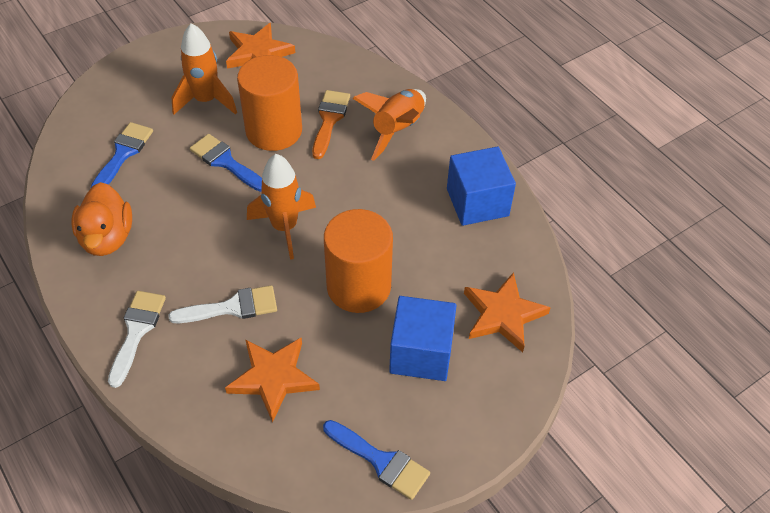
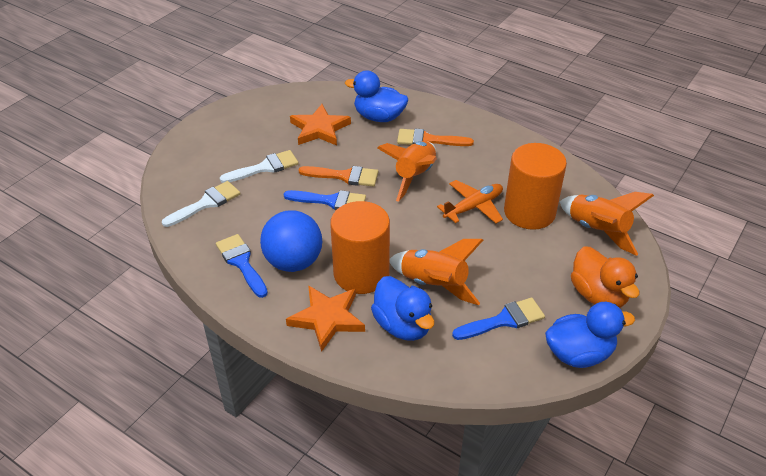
blue ball: 0 -> 1
blue cube: 2 -> 0
blue duck: 0 -> 3
orange brush: 1 -> 2
orange plane: 0 -> 1
orange star: 3 -> 2

